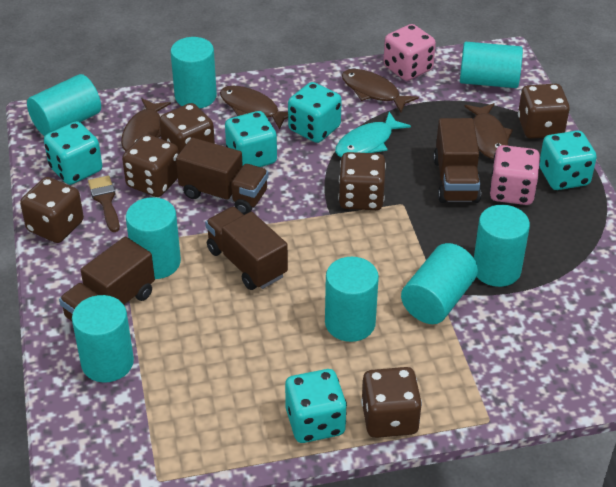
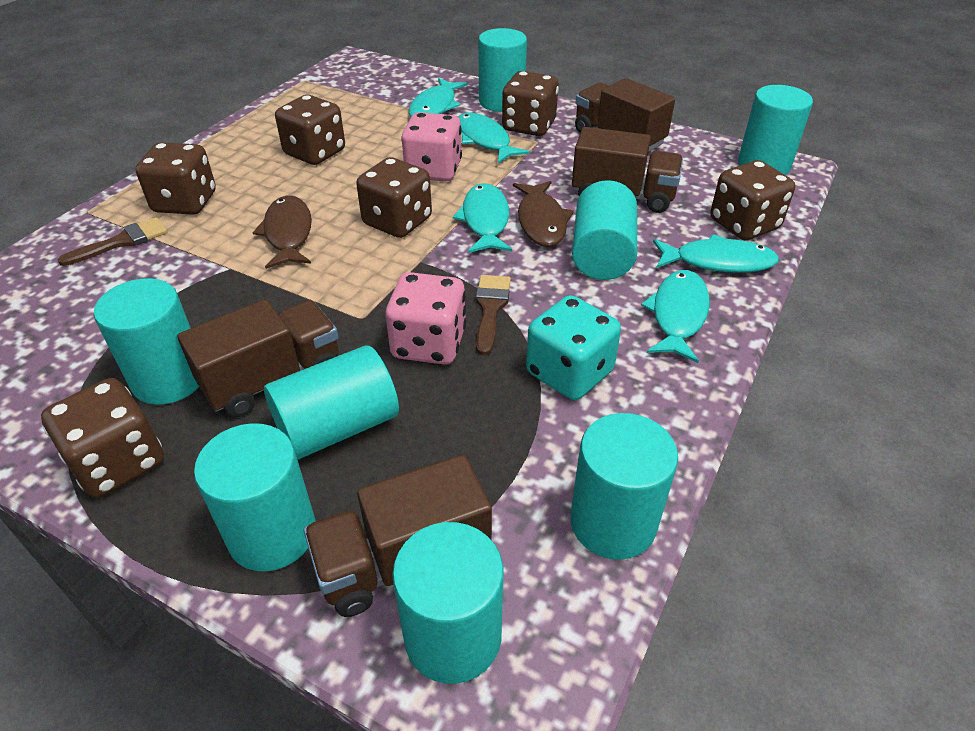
brown brush: 1 -> 2
brown fish: 4 -> 2
turquoise dice: 5 -> 1
turquoise fish: 1 -> 5

